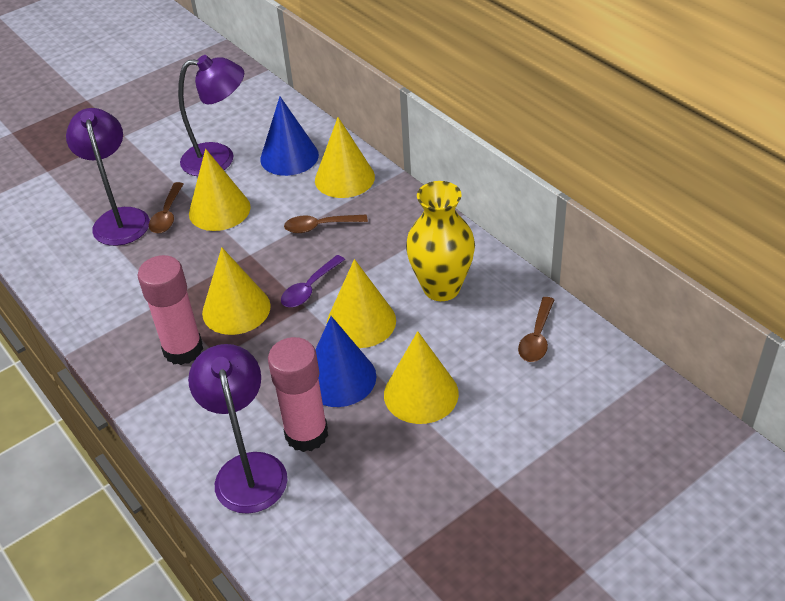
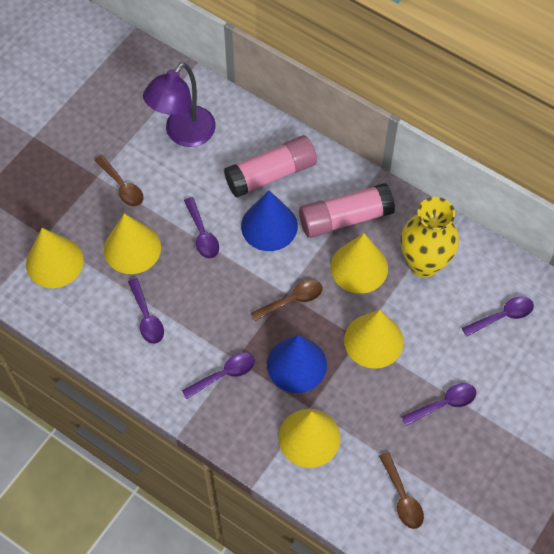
purple lamp: 3 -> 1
purple spoon: 1 -> 5

